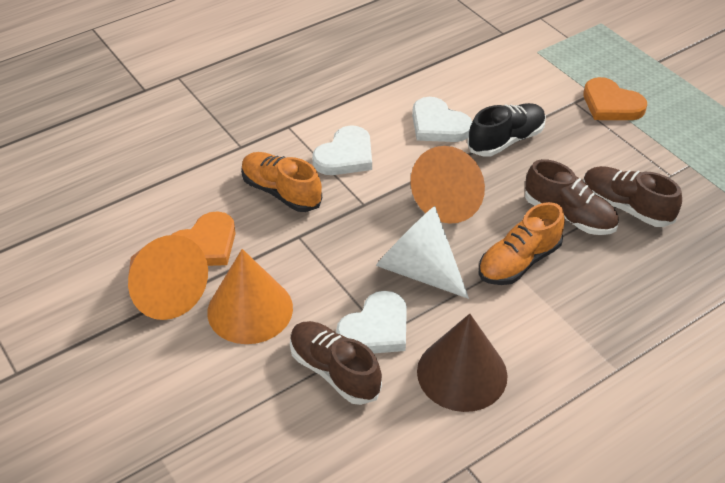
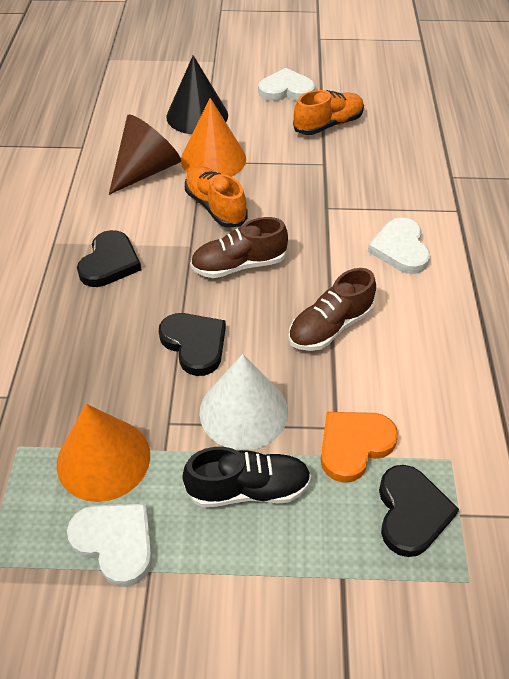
black cone: 0 -> 1
black heart: 0 -> 3
brown shoe: 3 -> 2
orange cone: 3 -> 2
orange heart: 2 -> 1

